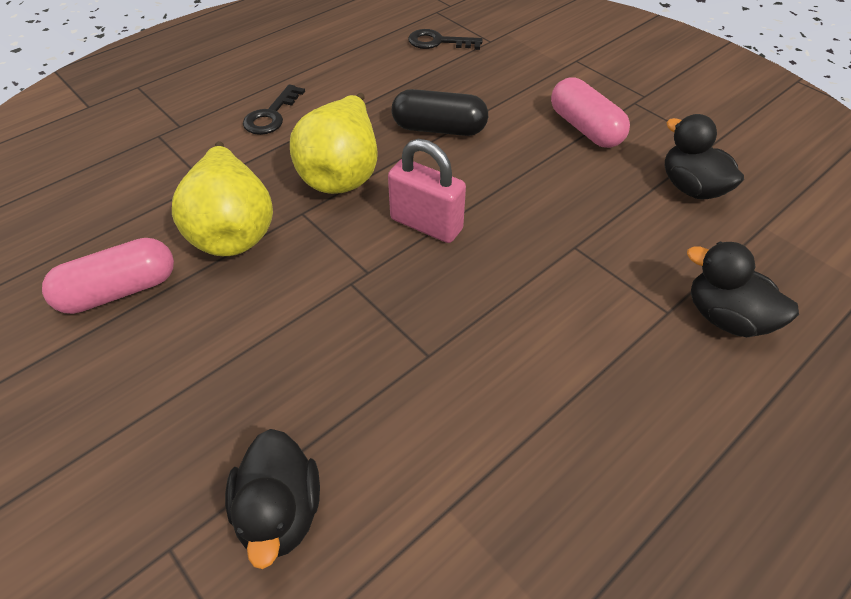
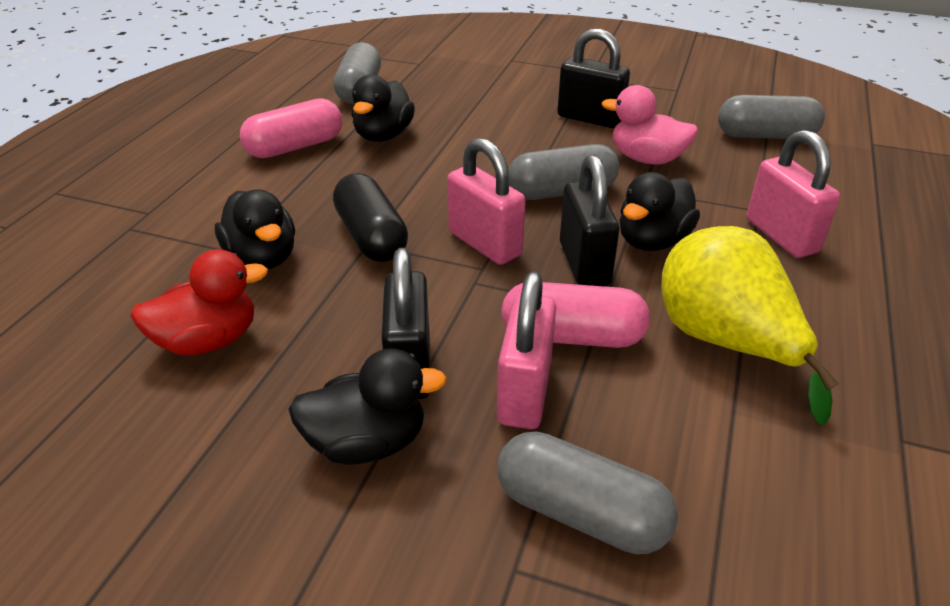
black duck: 3 -> 4
black key: 2 -> 0
black padlock: 0 -> 3
grey capsule: 0 -> 4
pink duck: 0 -> 1
pink padlock: 1 -> 3
red duck: 0 -> 1
yellow pear: 2 -> 1

